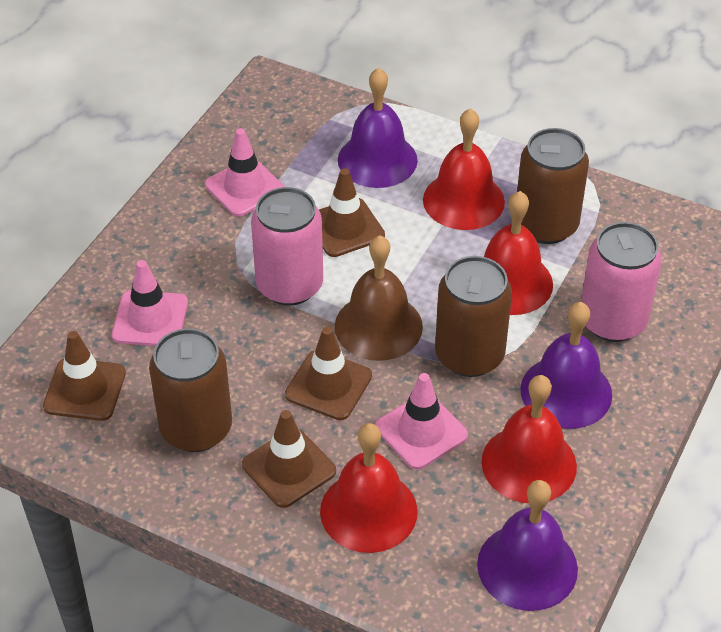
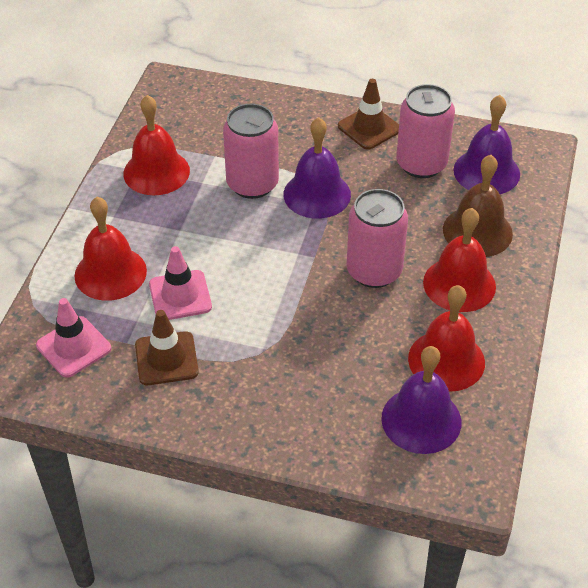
brown can: 3 -> 0
brown traffic cone: 4 -> 2
pink can: 2 -> 3
pink traffic cone: 3 -> 2

